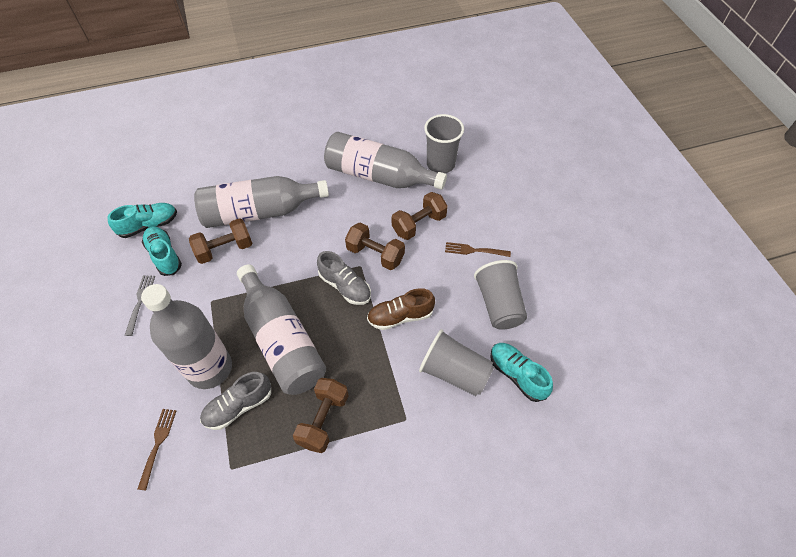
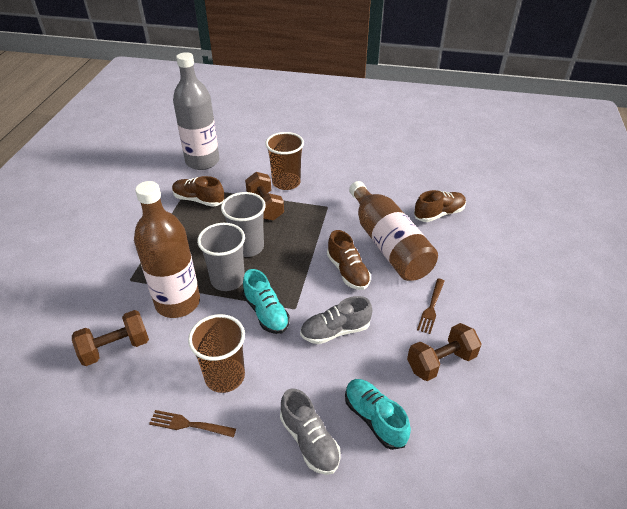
brown bottle: 0 -> 2
brown cup: 0 -> 2
brown dumbbell: 4 -> 3
brown shoe: 1 -> 3
grey bottle: 4 -> 1
grey cup: 3 -> 2
grey fork: 1 -> 0
turquoise shoe: 3 -> 2

